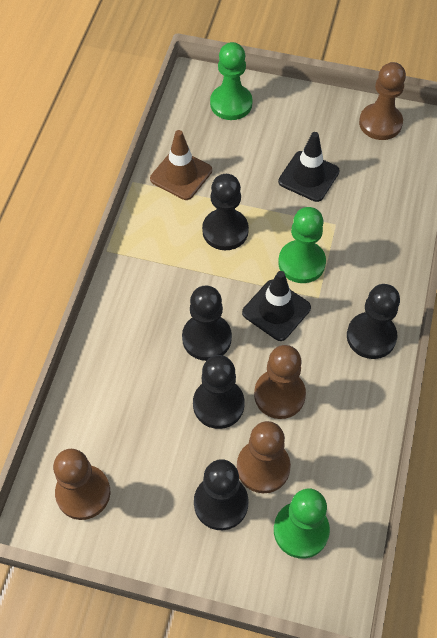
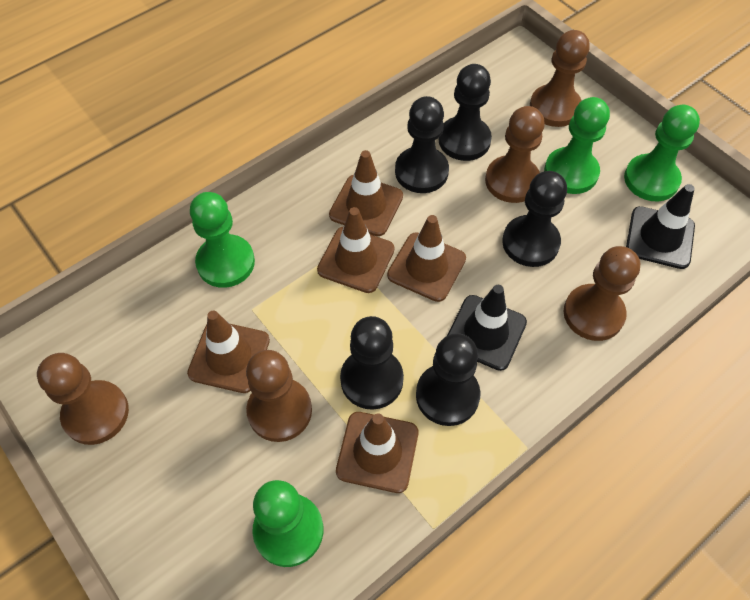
brown pawn: 4 -> 5
brown traffic cone: 1 -> 5
green pawn: 3 -> 4

